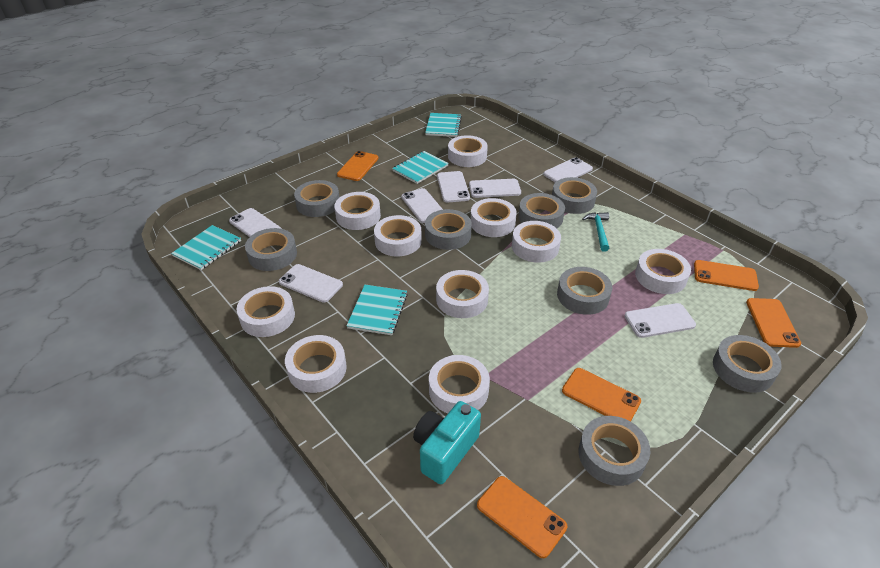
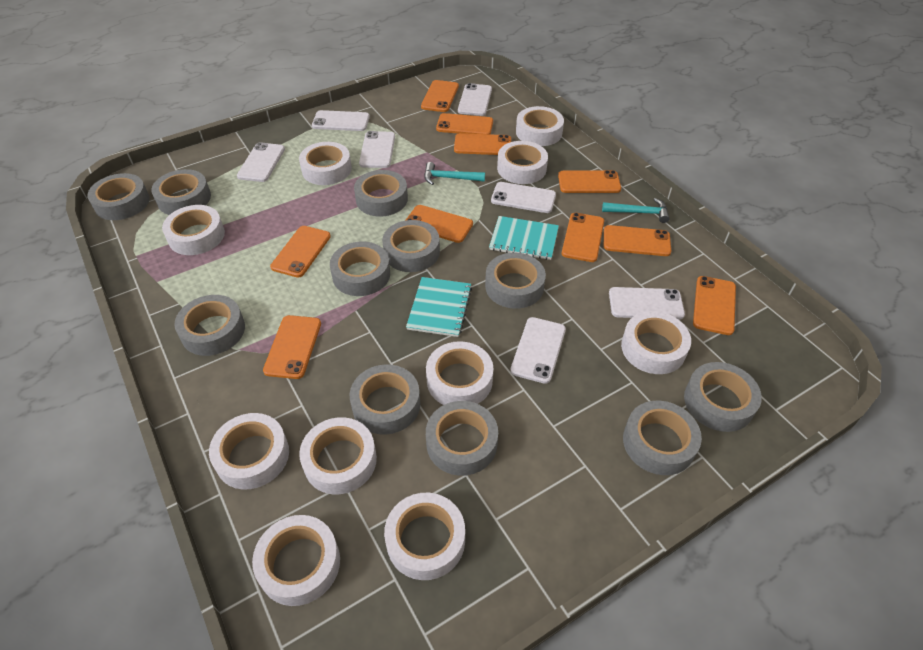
grey tape: 8 -> 11
orange phone: 5 -> 10
turquoise camera: 1 -> 0
turquoise hammer: 1 -> 2
turquoise notebook: 4 -> 2

